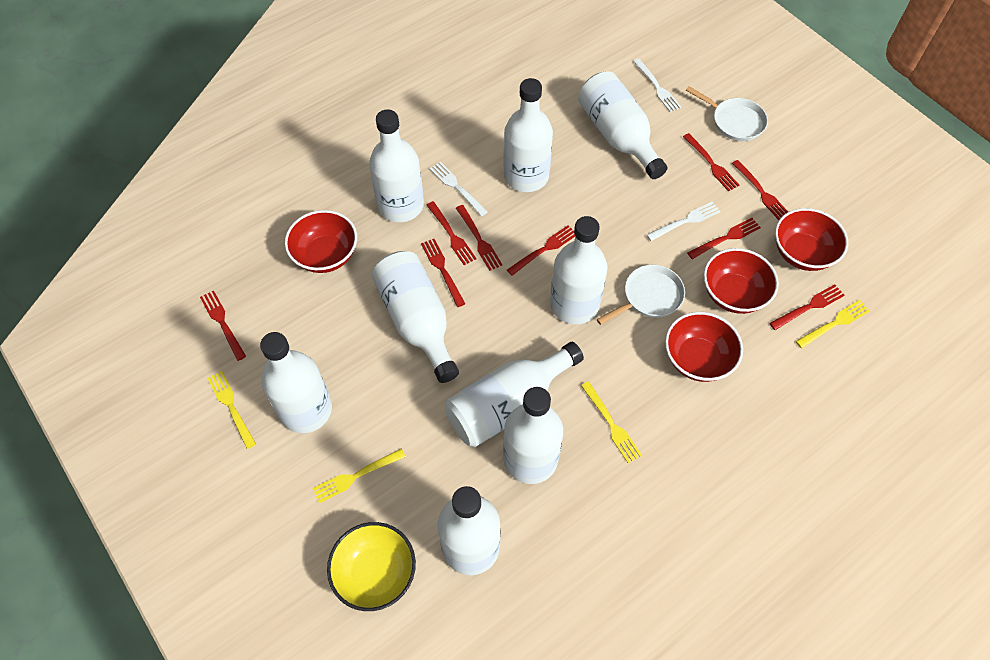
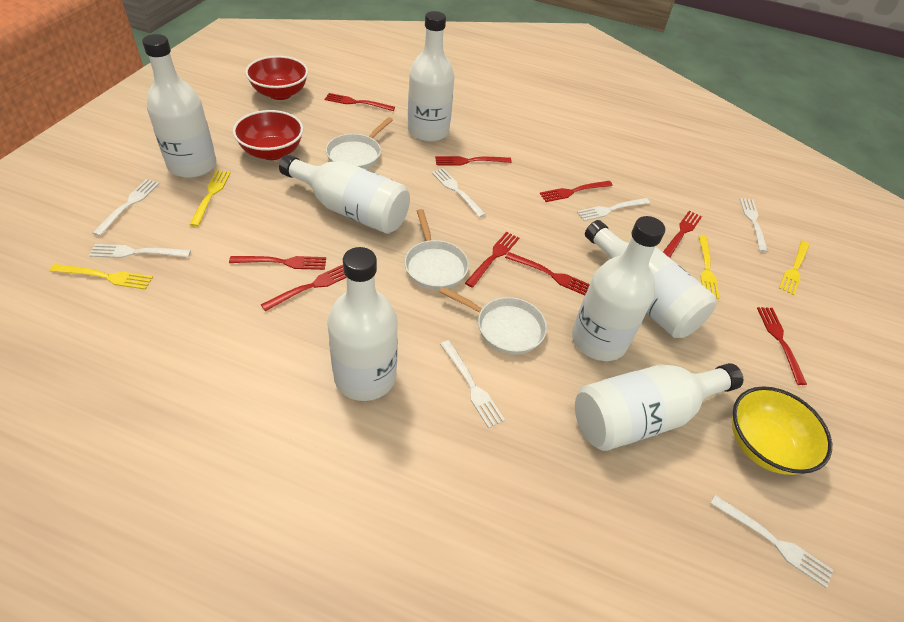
red bowl: 4 -> 2
white bottle: 9 -> 7
white fork: 3 -> 7
white pan: 2 -> 3

